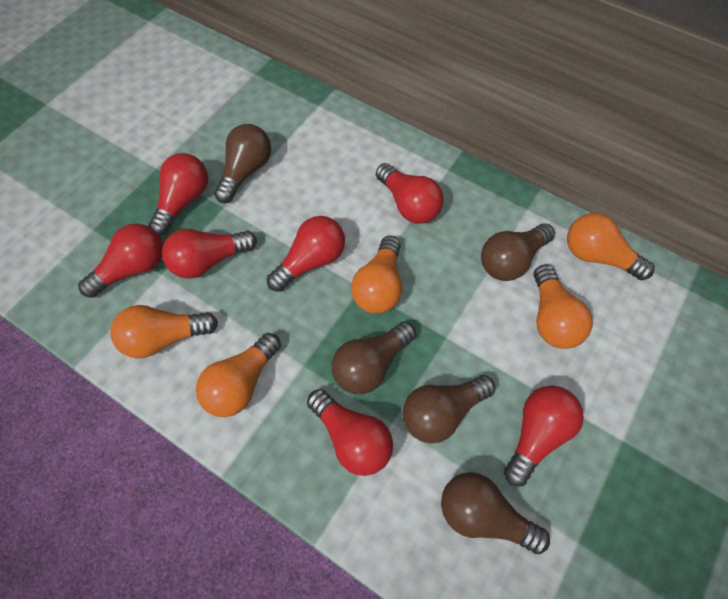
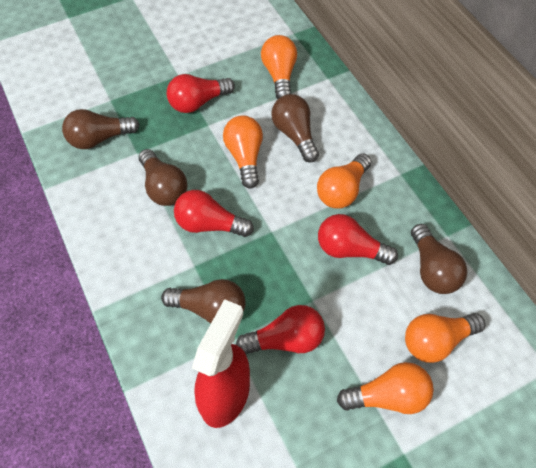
red light bulb: 7 -> 4
red spray bottle: 0 -> 1

